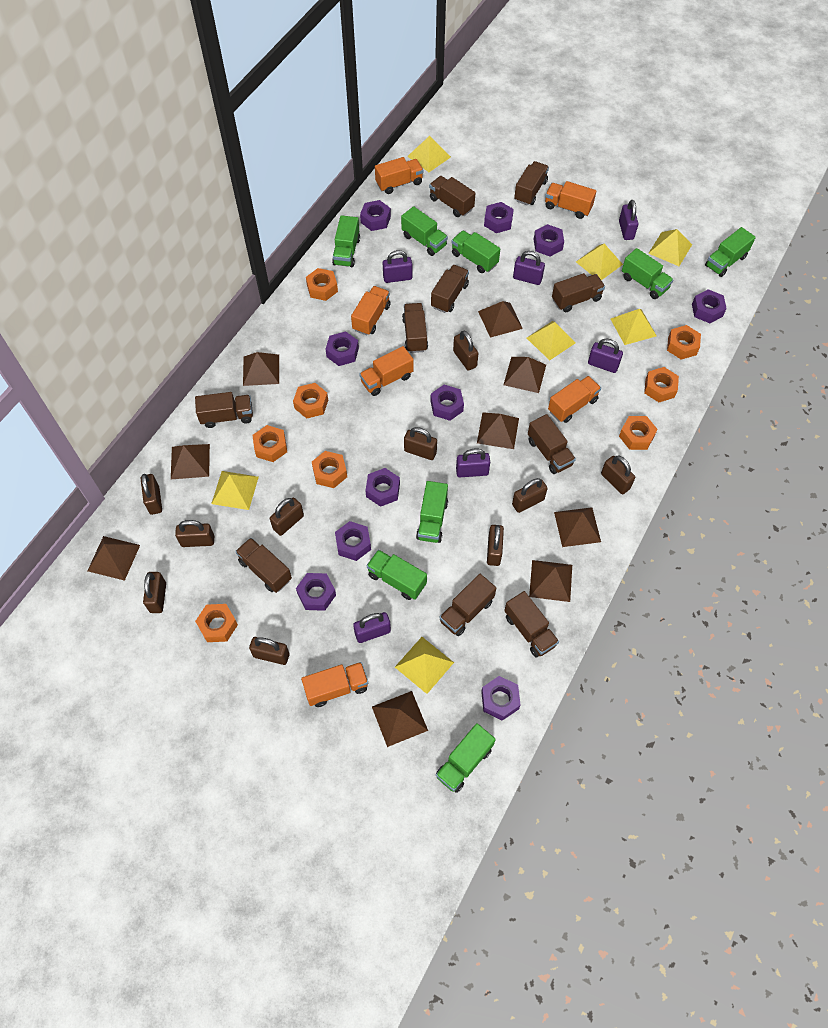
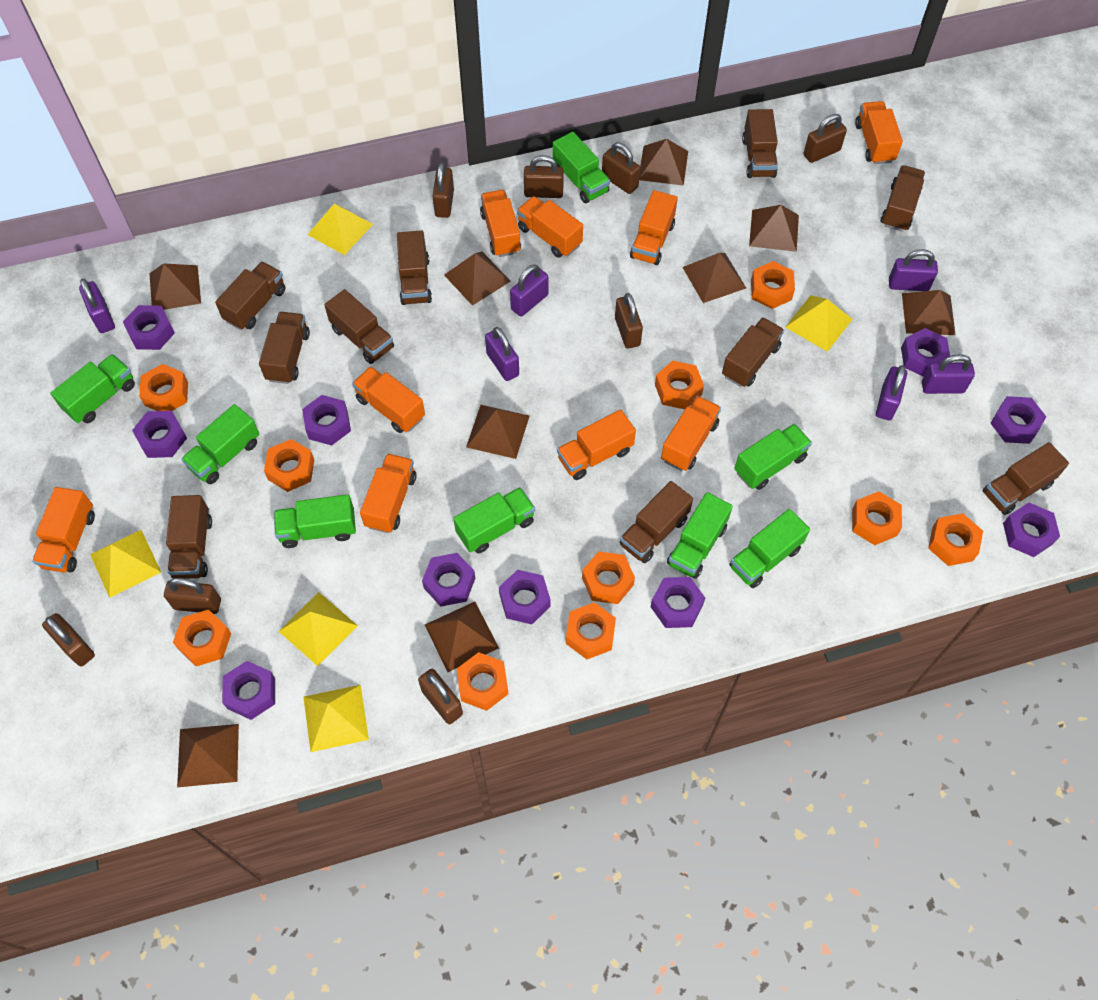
brown padlock: 10 -> 8
orange nut: 8 -> 10
orange truck: 6 -> 9
yellow pyramid: 7 -> 5

